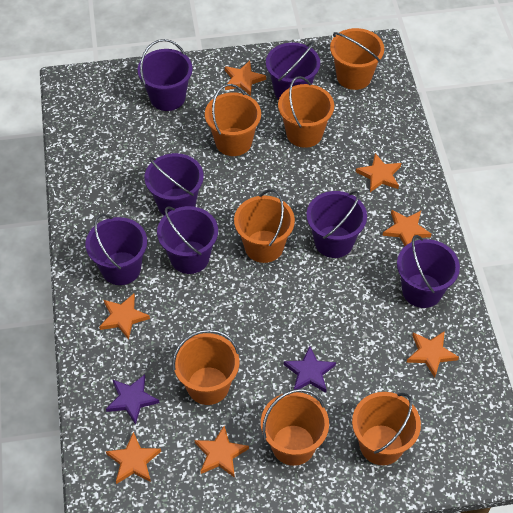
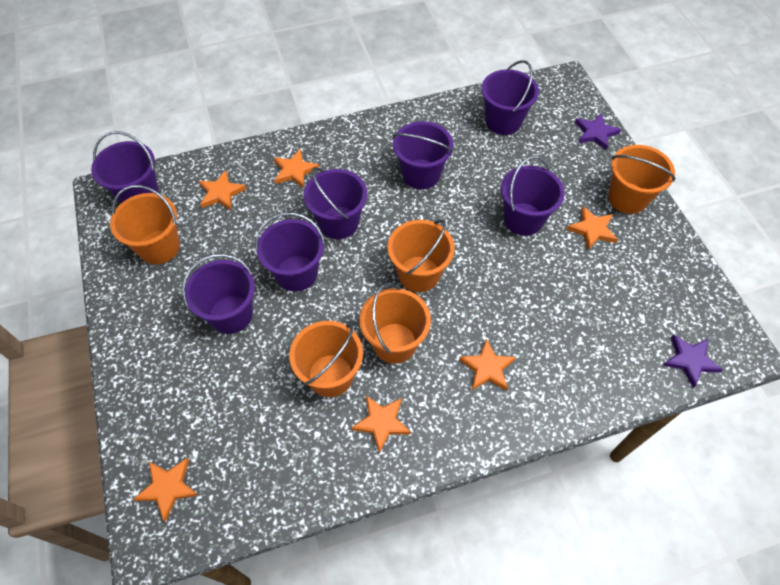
orange bucket: 7 -> 5
orange star: 7 -> 6

